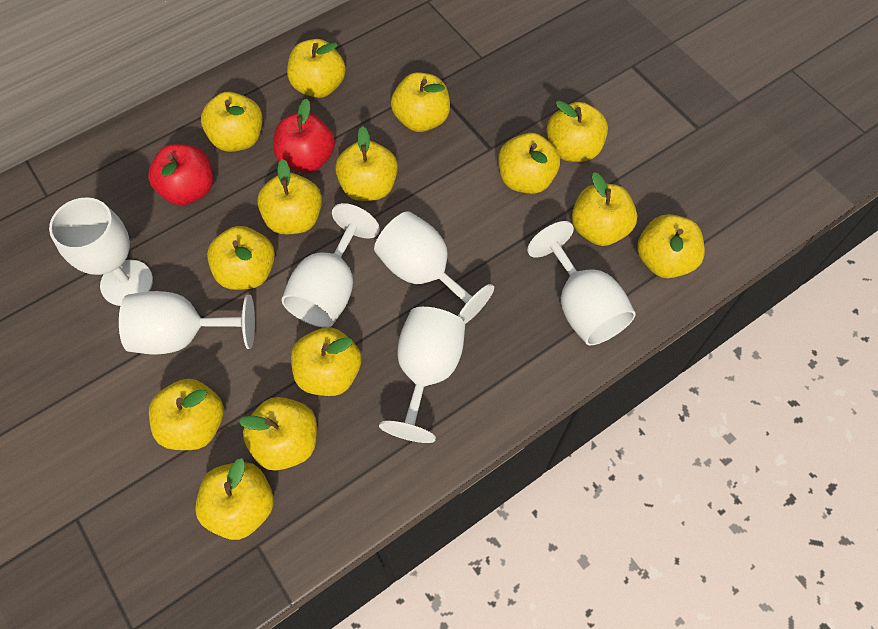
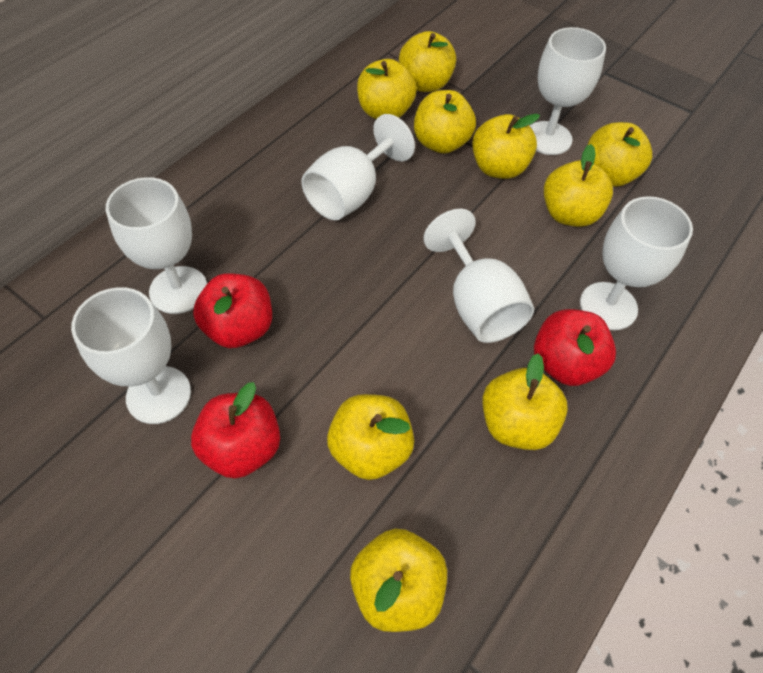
red apple: 2 -> 3
yellow apple: 14 -> 9

